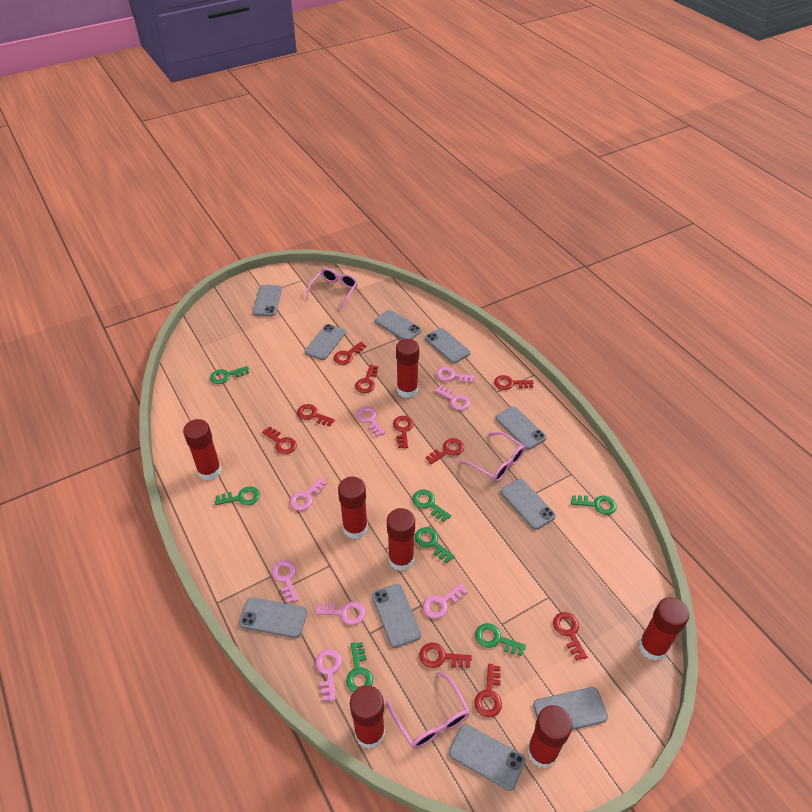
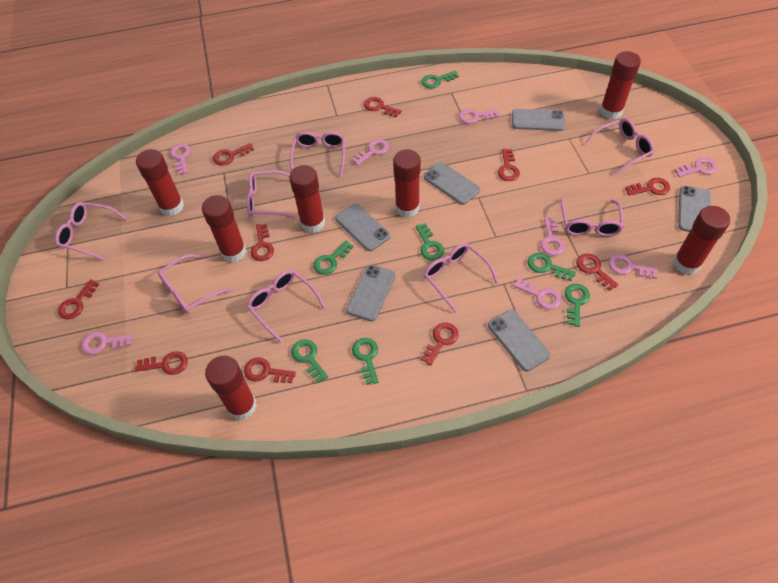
grey phone: 10 -> 6
pink glasses: 3 -> 8

